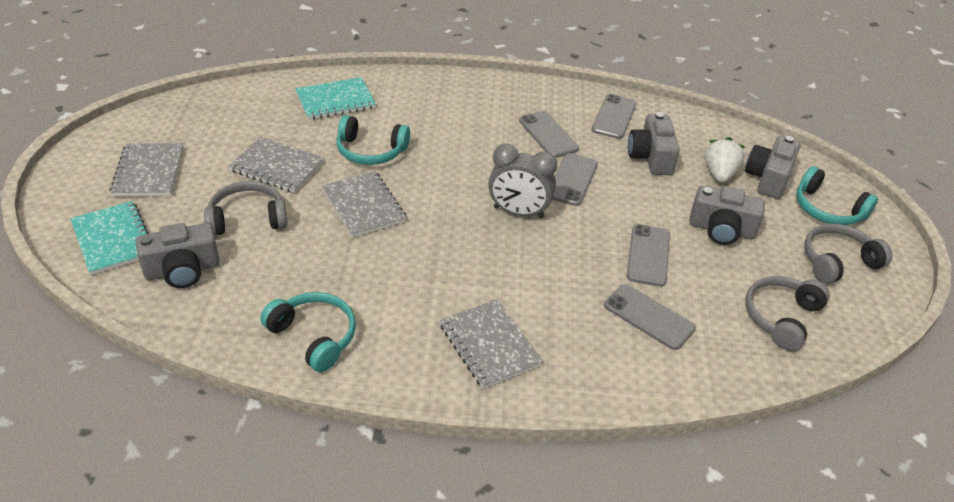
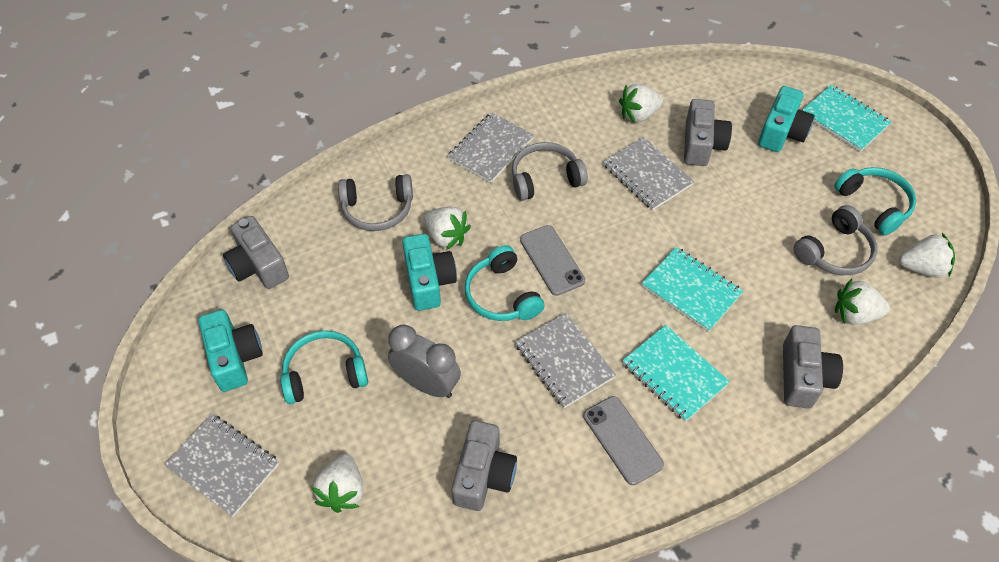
grey phone: 5 -> 2
turquoise camera: 0 -> 3
turquoise notebook: 2 -> 3
white strawberry: 1 -> 5

